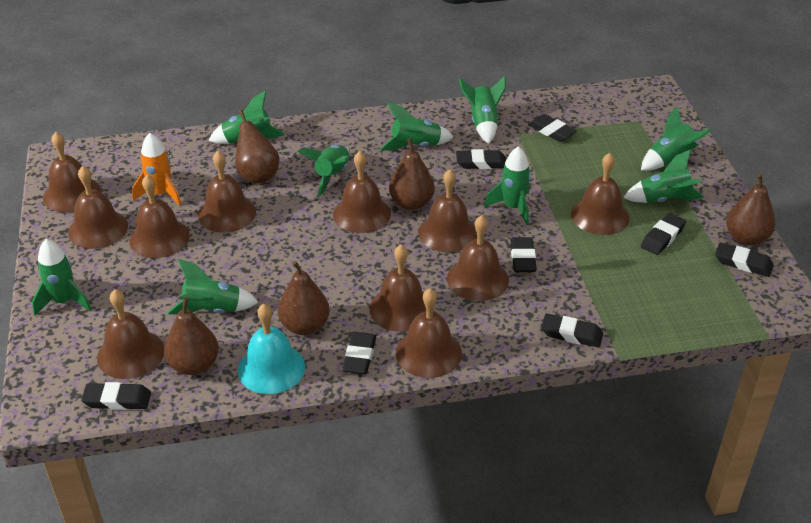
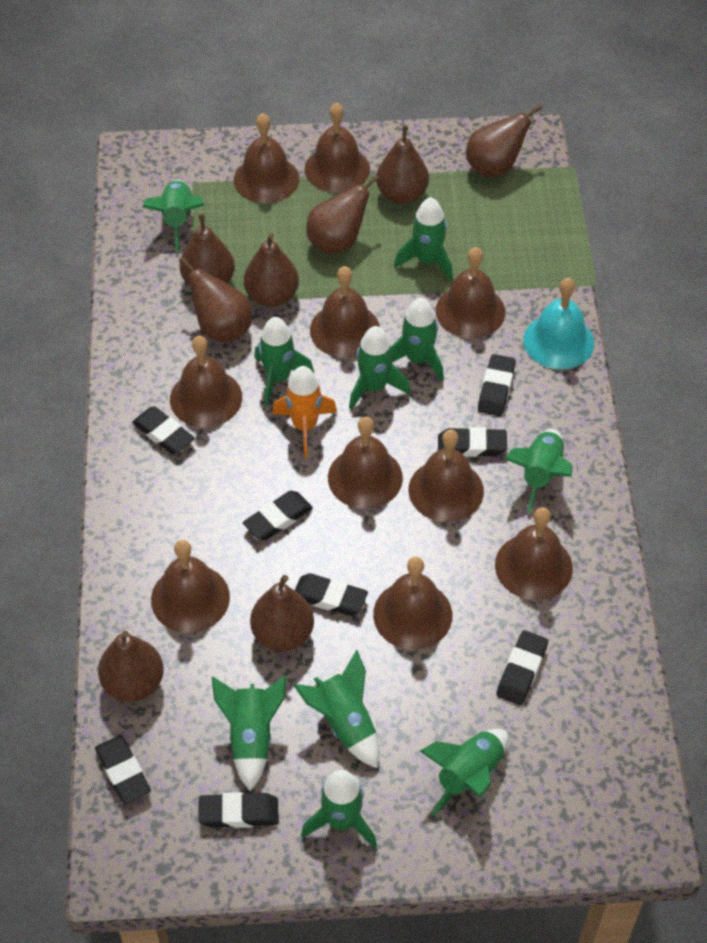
brown bell: 11 -> 10
brown pear: 5 -> 8
green rocket: 9 -> 10

